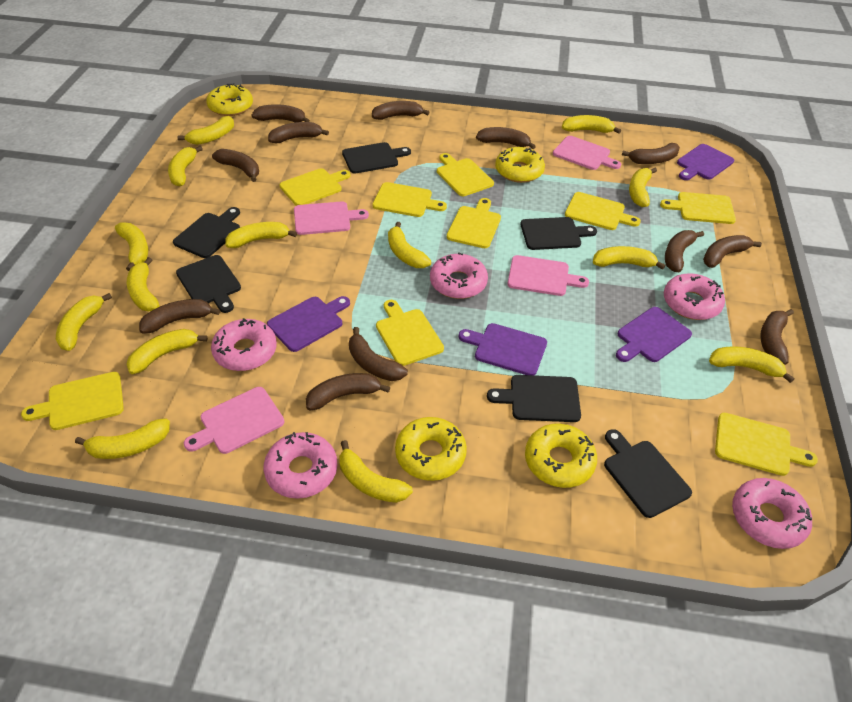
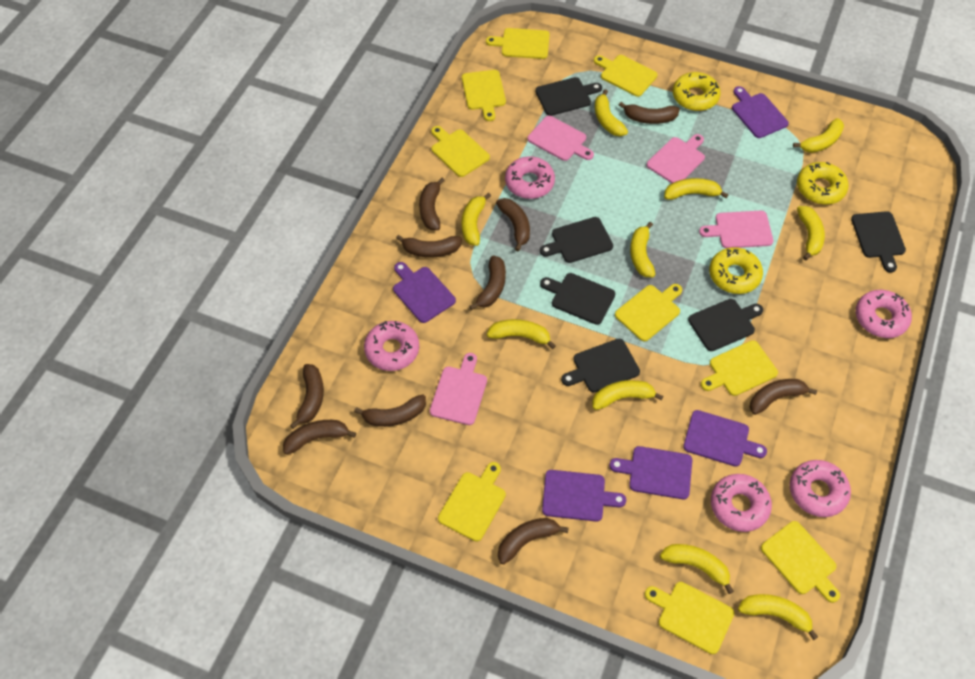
brown banana: 12 -> 10
purple cutting board: 4 -> 5
yellow banana: 14 -> 10
yellow donut: 4 -> 3

